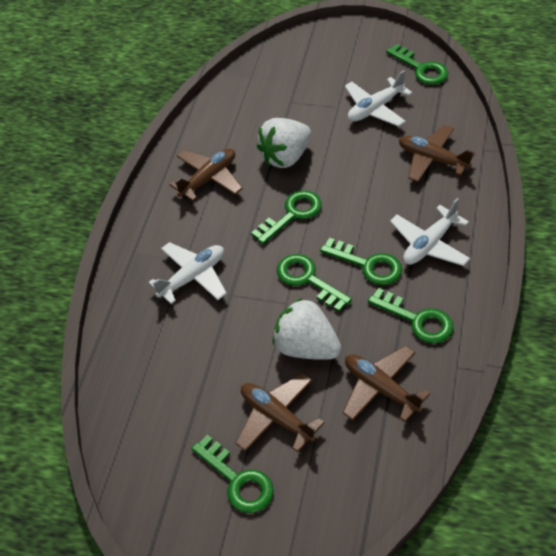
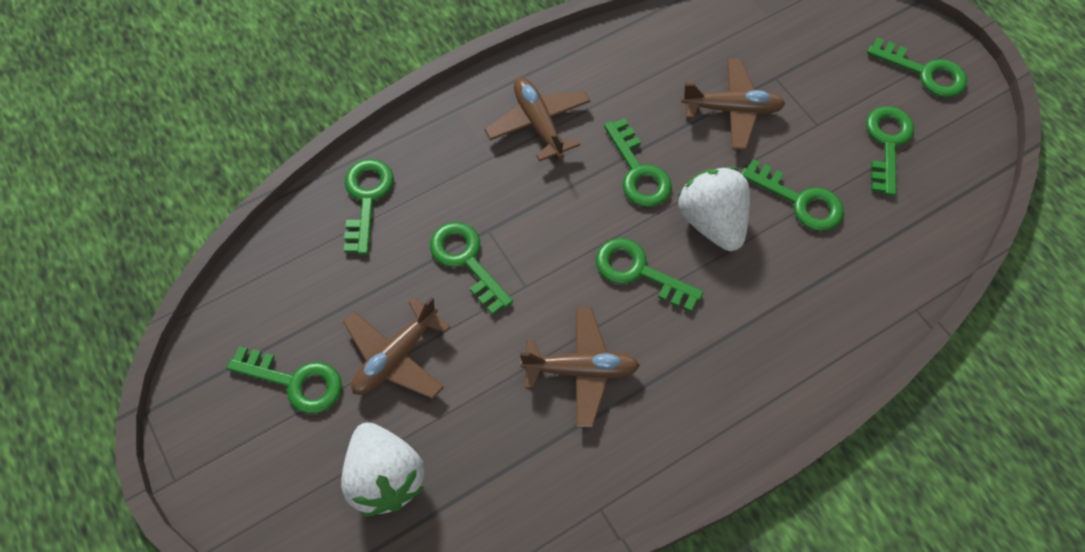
green key: 6 -> 8
white plane: 3 -> 0

